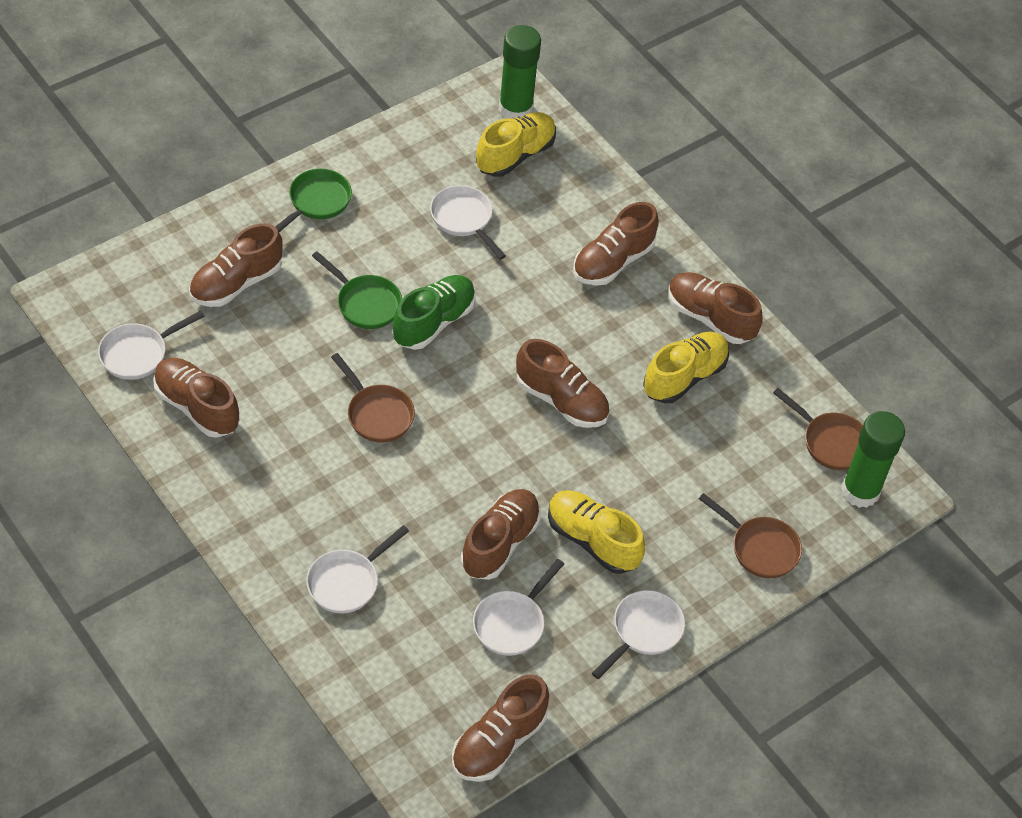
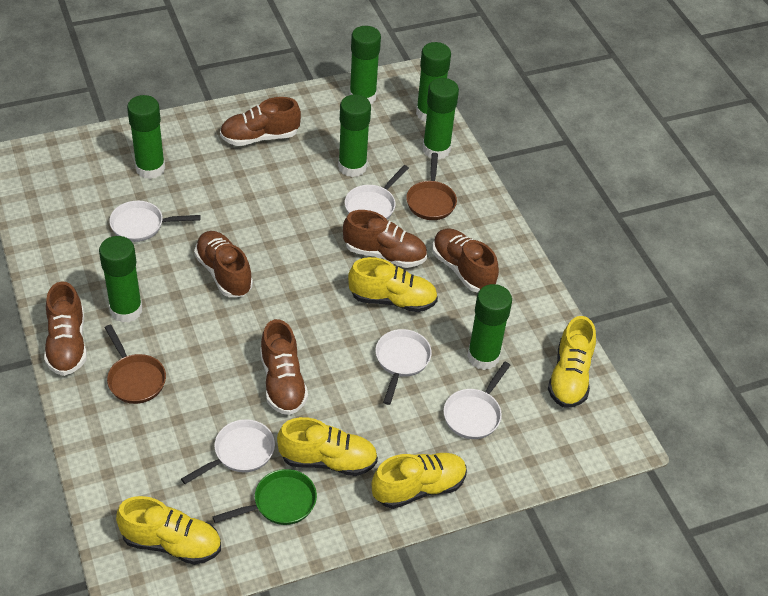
brown pan: 3 -> 2
brown shoe: 7 -> 6
green glue stick: 2 -> 7
green pan: 2 -> 1
green shoe: 1 -> 0
yellow shoe: 3 -> 5

